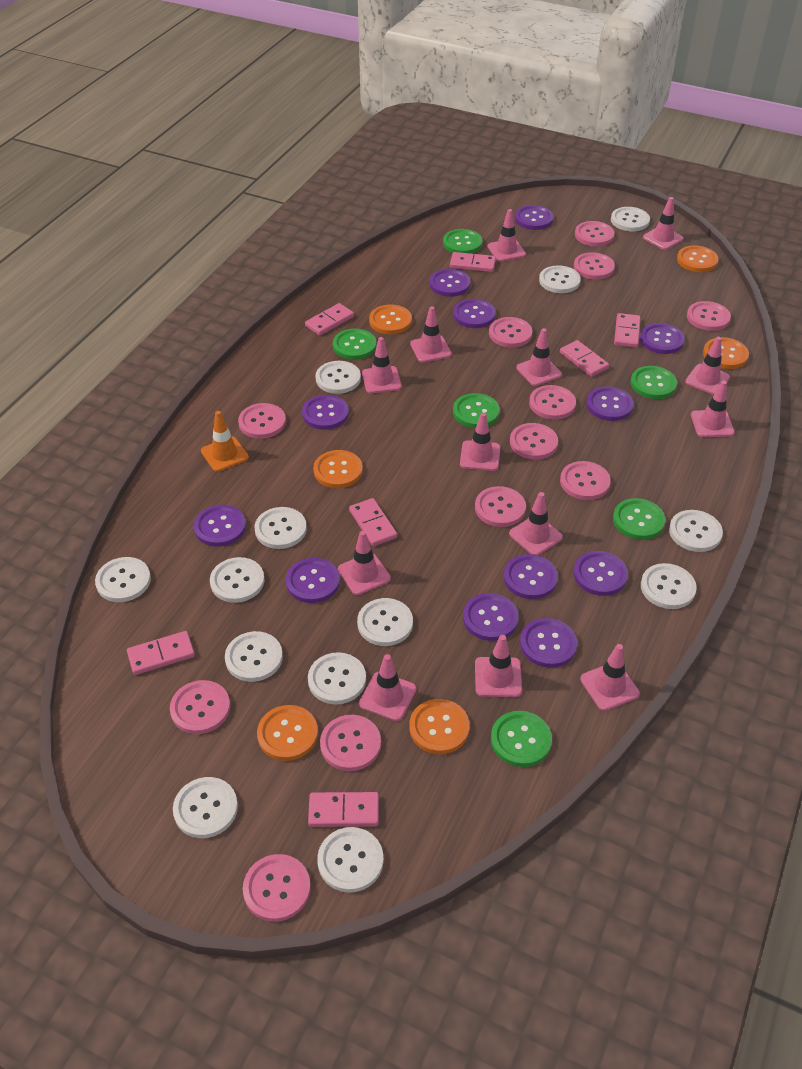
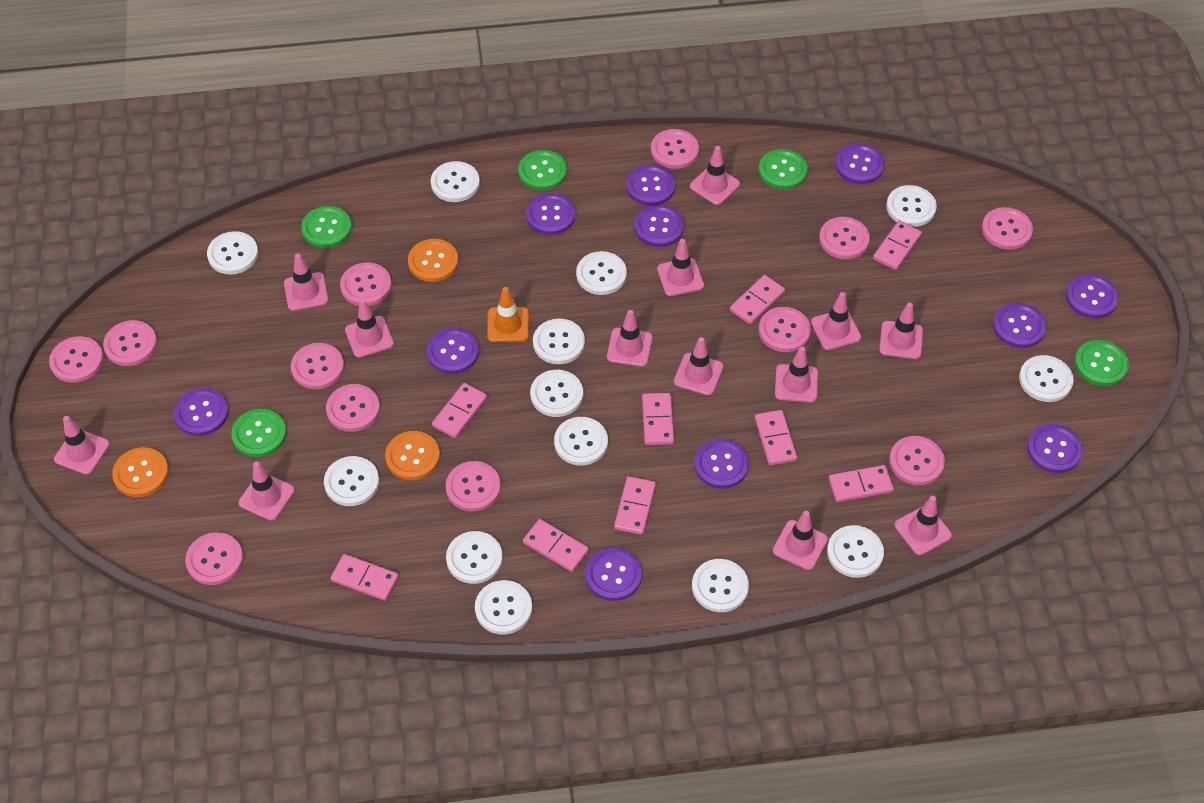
green button: 6 -> 5
orange button: 6 -> 3
pink domino: 7 -> 9
purple button: 12 -> 11

